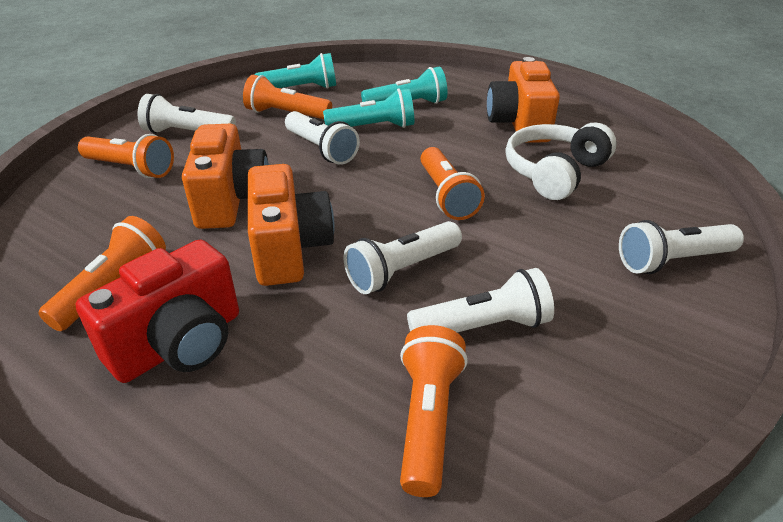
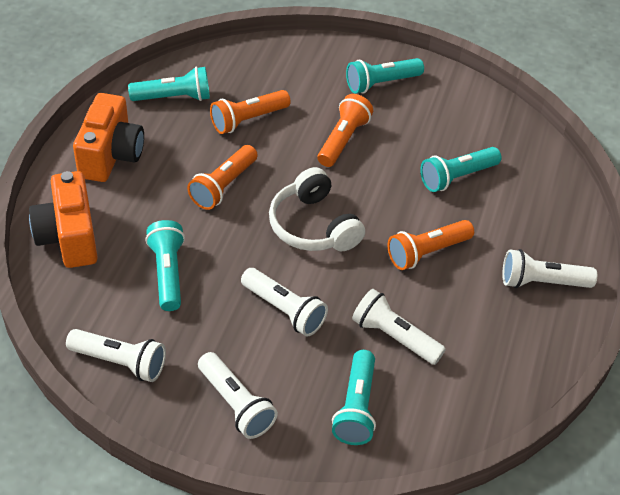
orange camera: 3 -> 2
orange flashlight: 5 -> 4
red camera: 1 -> 0
turquoise flashlight: 3 -> 5

